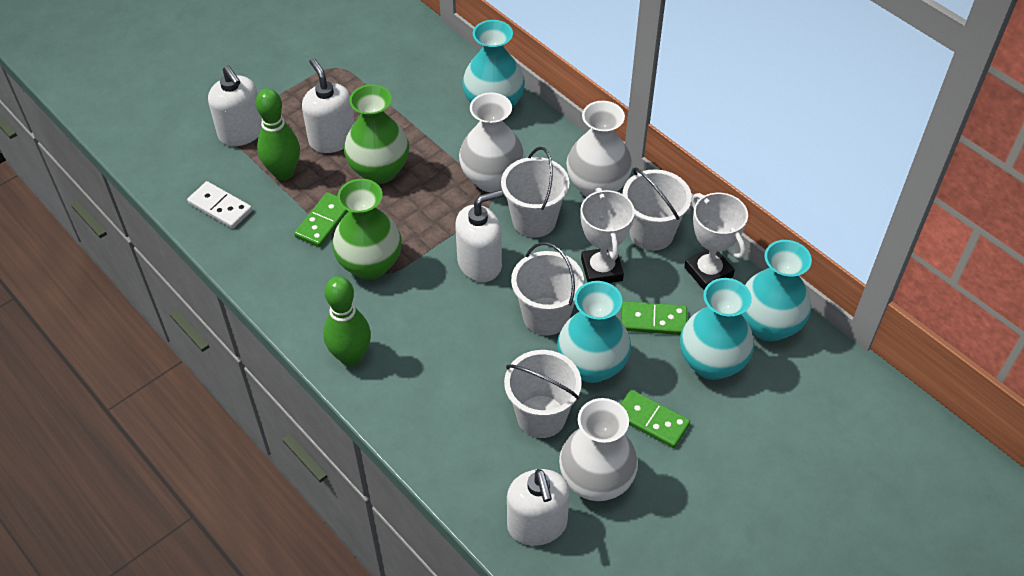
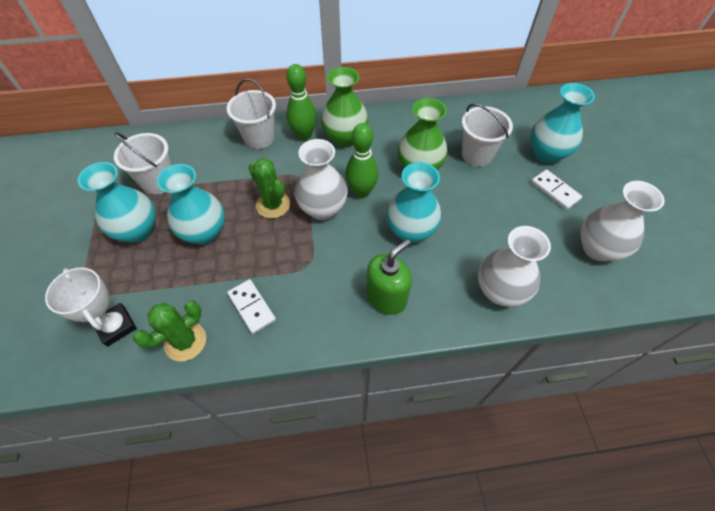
green cactus: 0 -> 2
green domino: 3 -> 0
green soap dispenser: 0 -> 1
white bucket: 4 -> 3
white domino: 1 -> 2
white soap dispenser: 4 -> 0
white trophy: 2 -> 1

